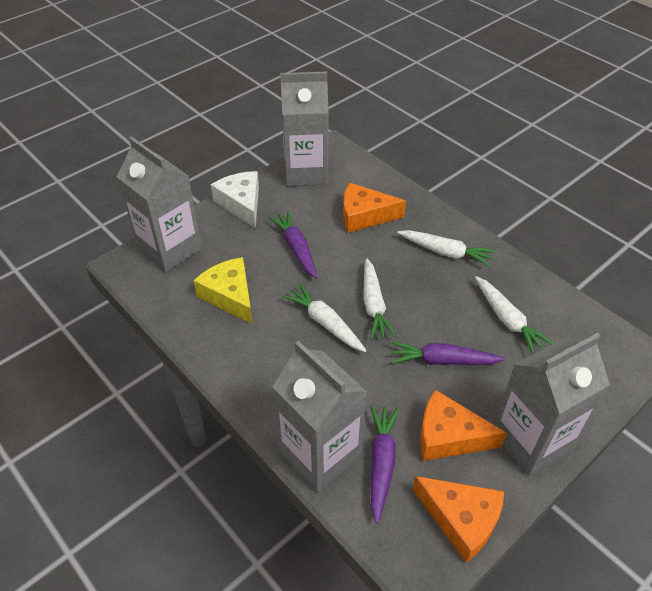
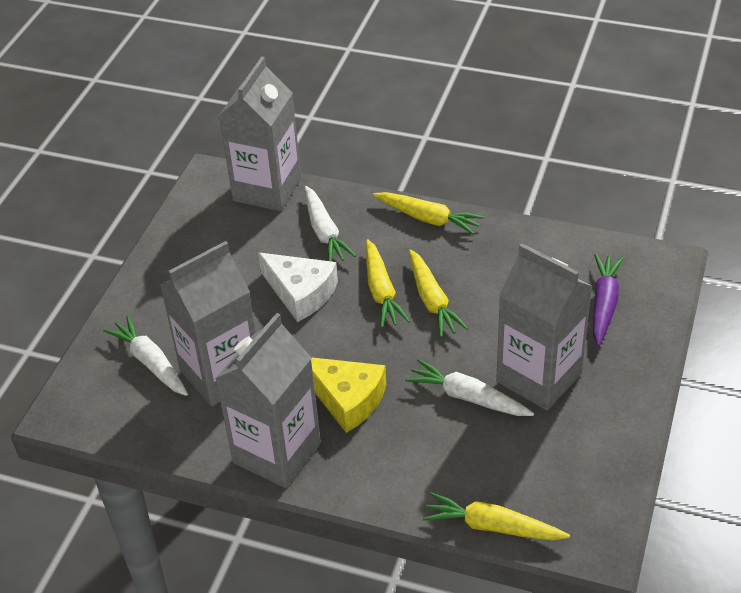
orange cheese: 3 -> 0
purple carrot: 3 -> 1
white carrot: 4 -> 3
yellow carrot: 0 -> 4

